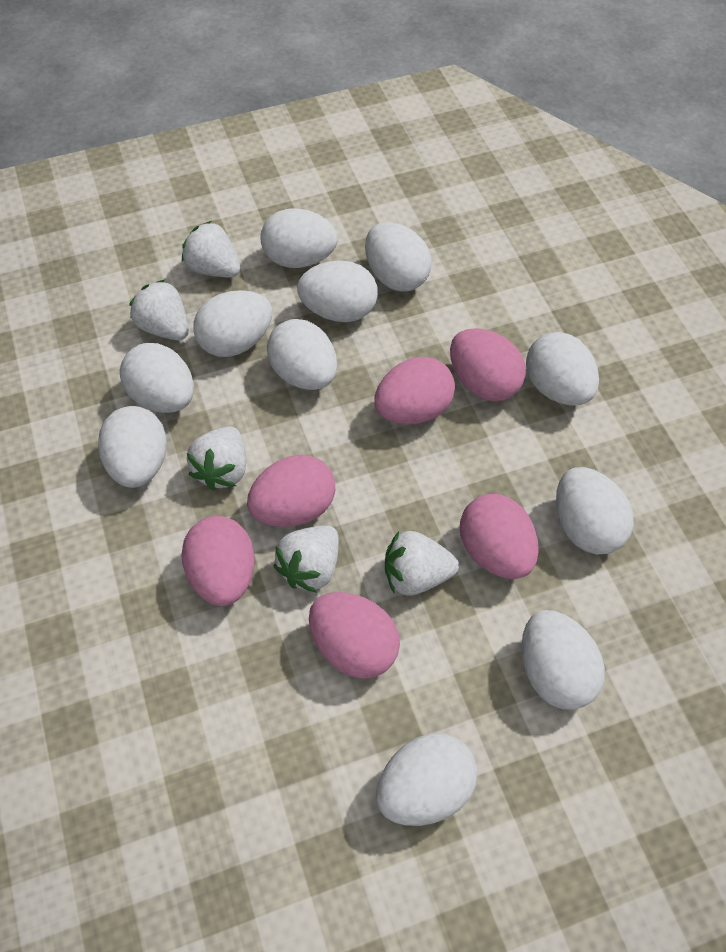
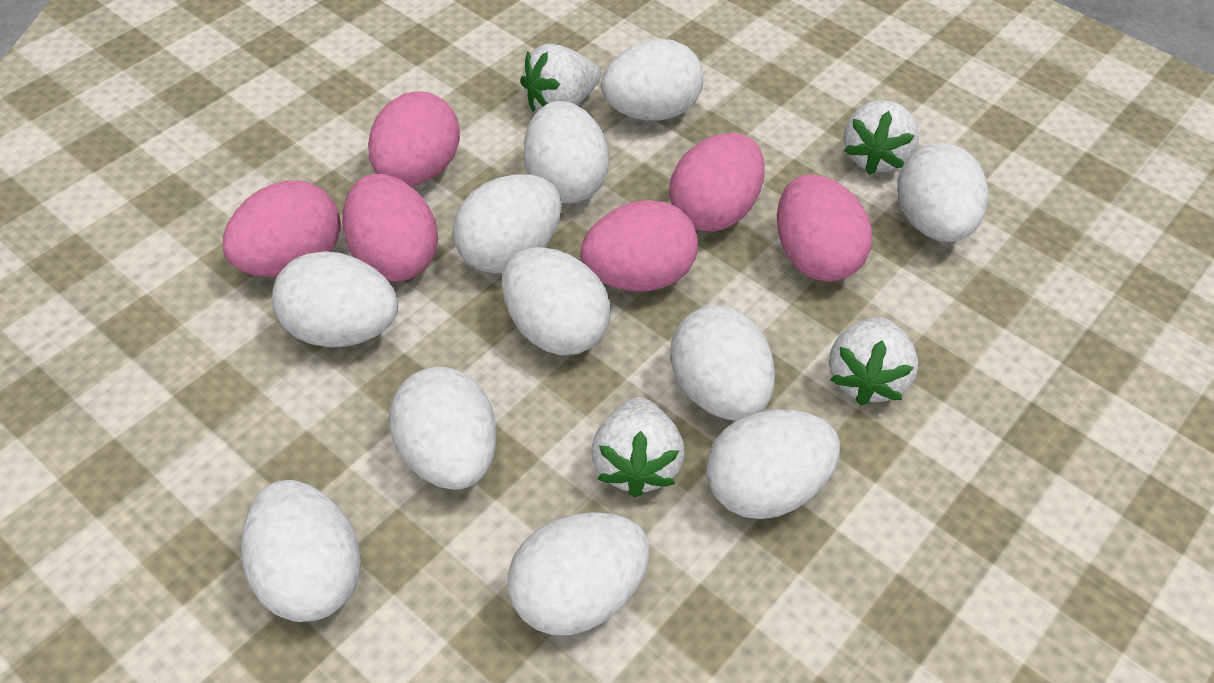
white strawberry: 5 -> 4

